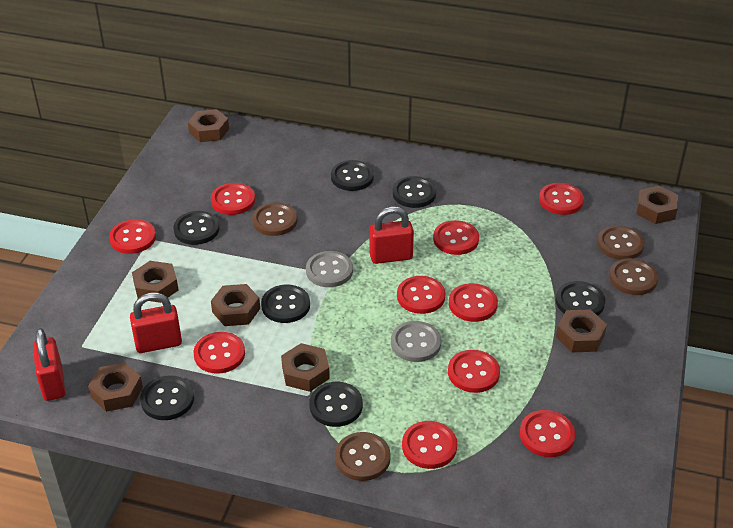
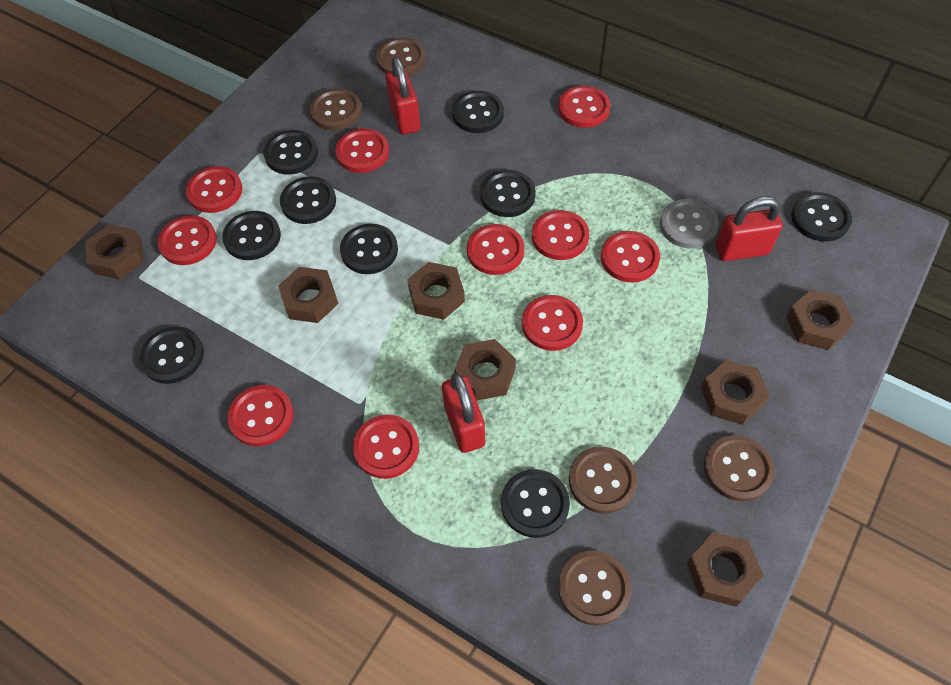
black button: 7 -> 9
brown button: 4 -> 5
grey button: 2 -> 1

